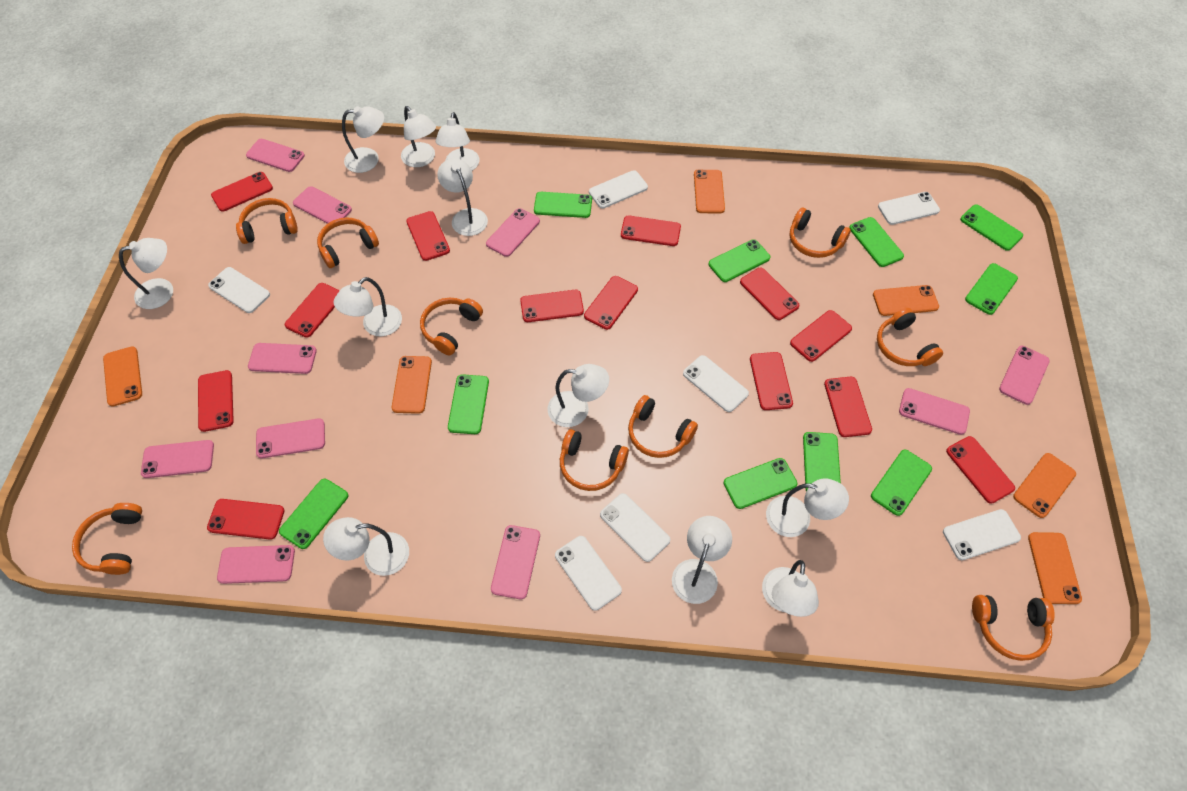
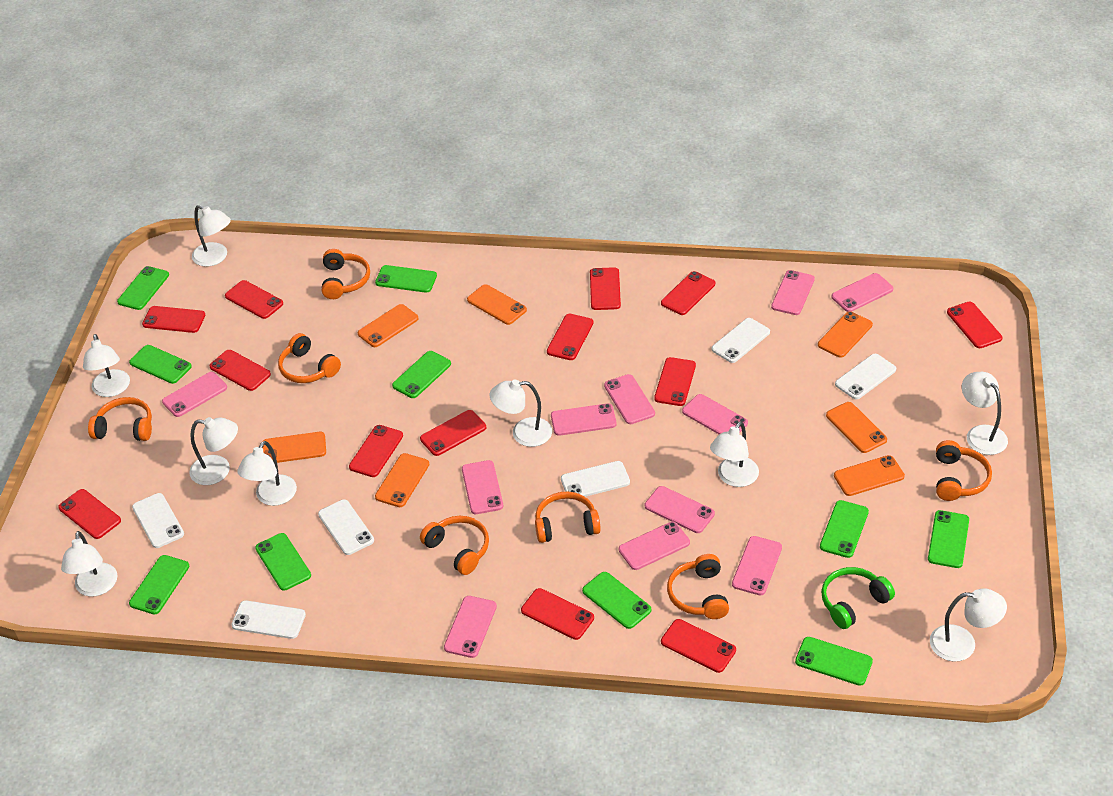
green headphones: 0 -> 1
orange headphones: 9 -> 7
orange phone: 6 -> 7
pink phone: 10 -> 11
white lamp: 11 -> 9
white phone: 7 -> 6

